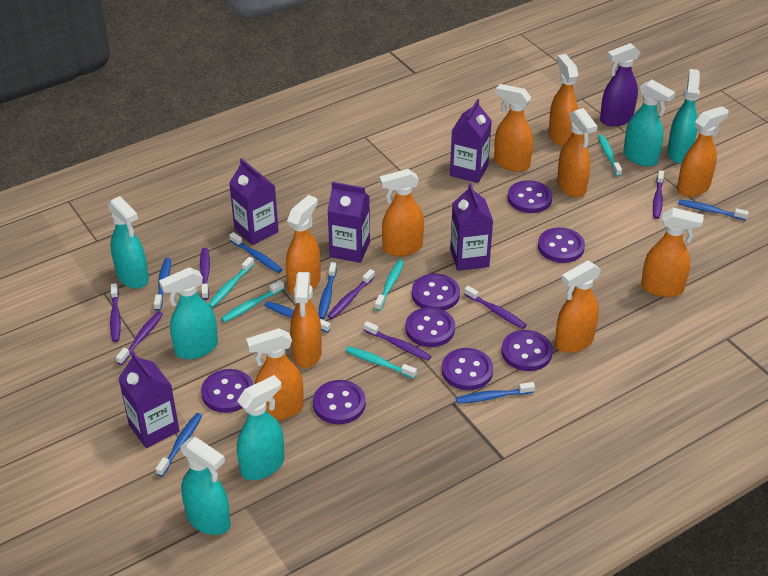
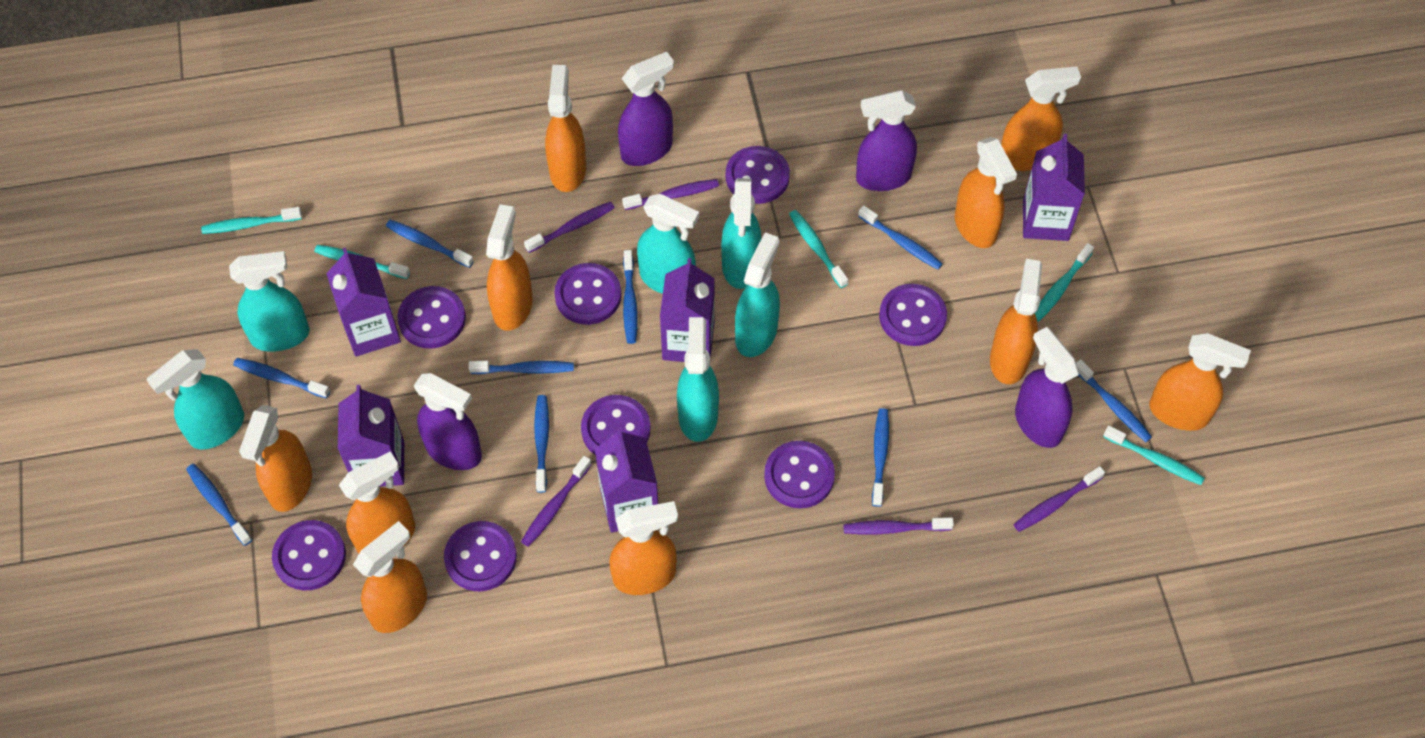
blue toothbrush: 7 -> 9
purple spray bottle: 1 -> 4
purple toothbrush: 7 -> 5

